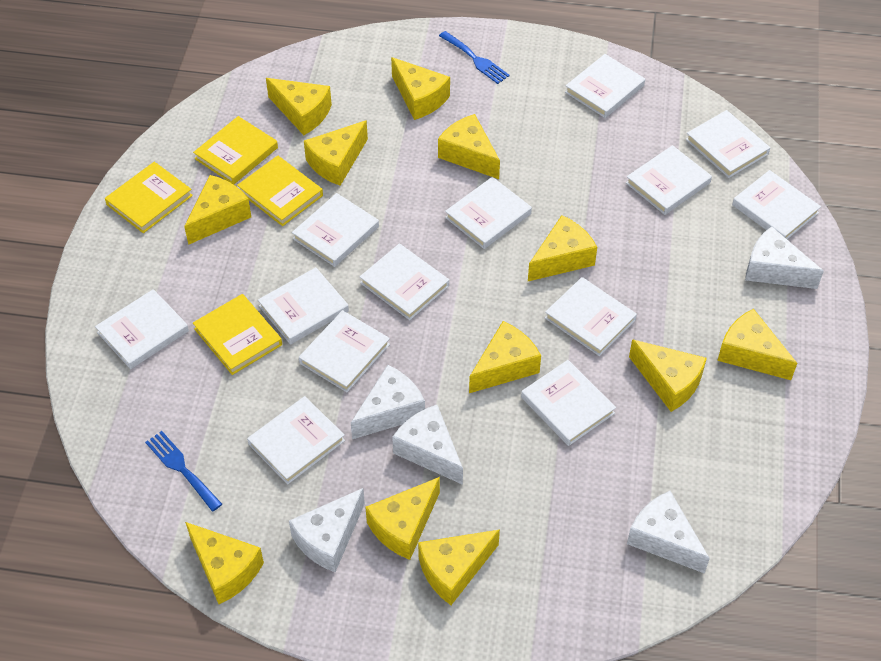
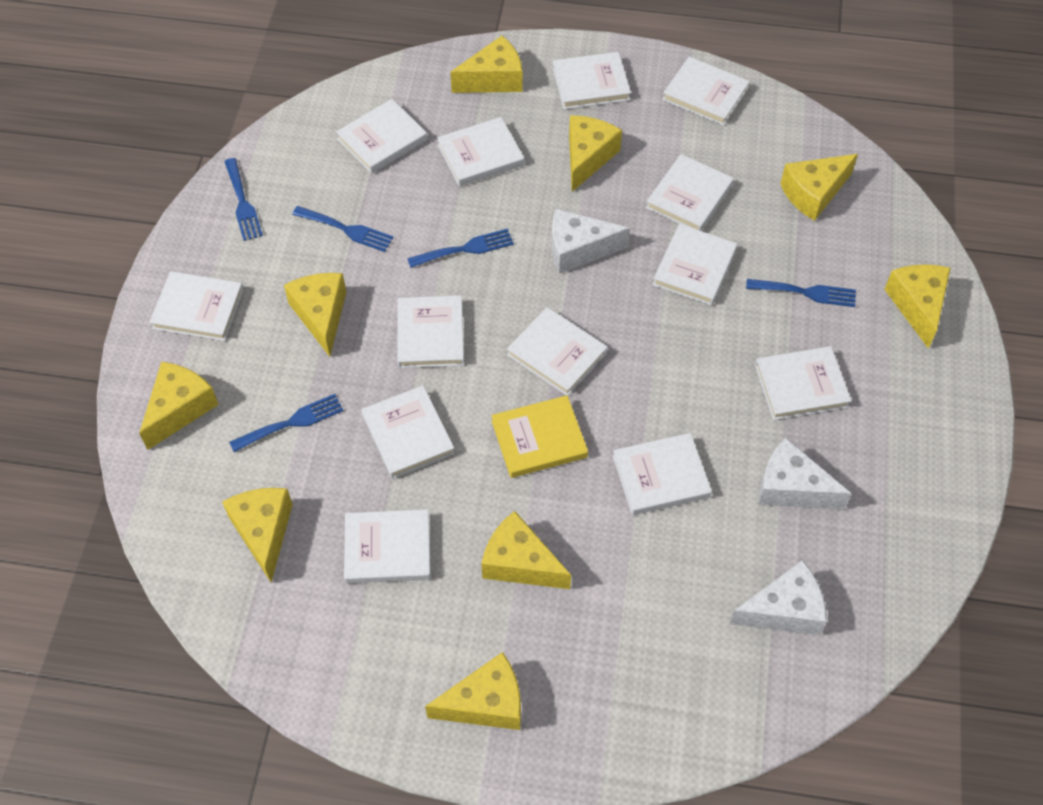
blue fork: 2 -> 5
white cheese: 5 -> 3
yellow book: 4 -> 1
yellow cheese: 12 -> 9

